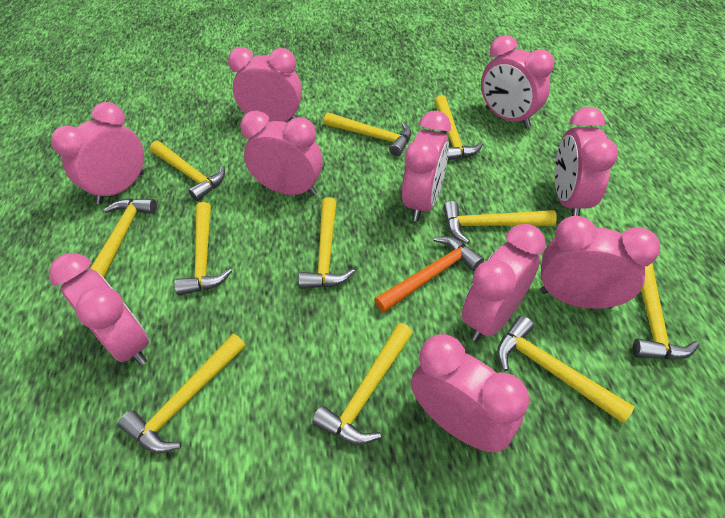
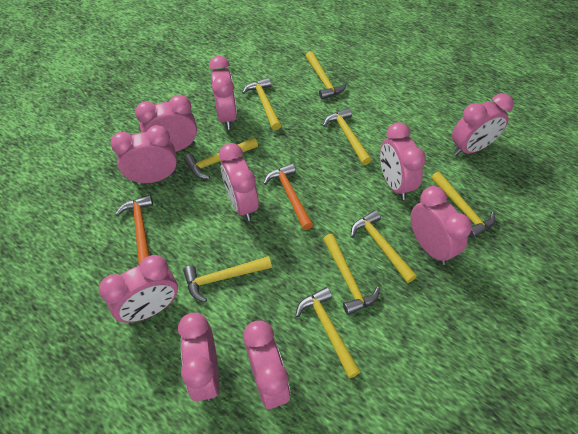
orange hammer: 1 -> 2
yellow hammer: 11 -> 9

